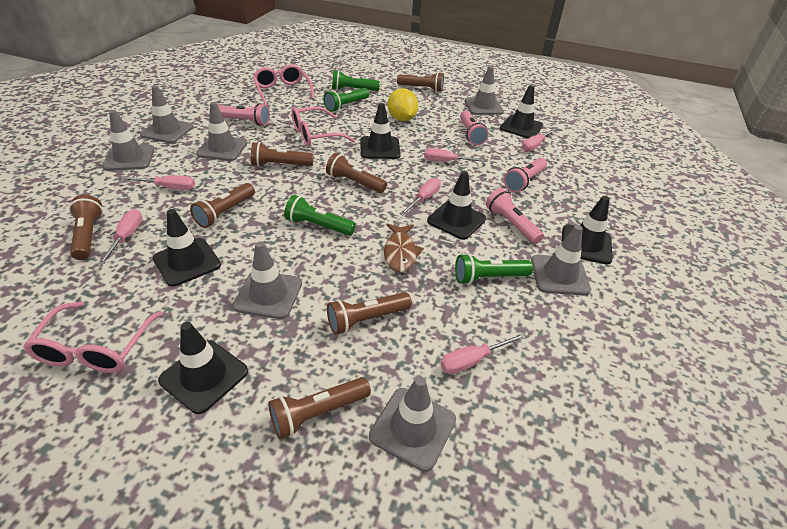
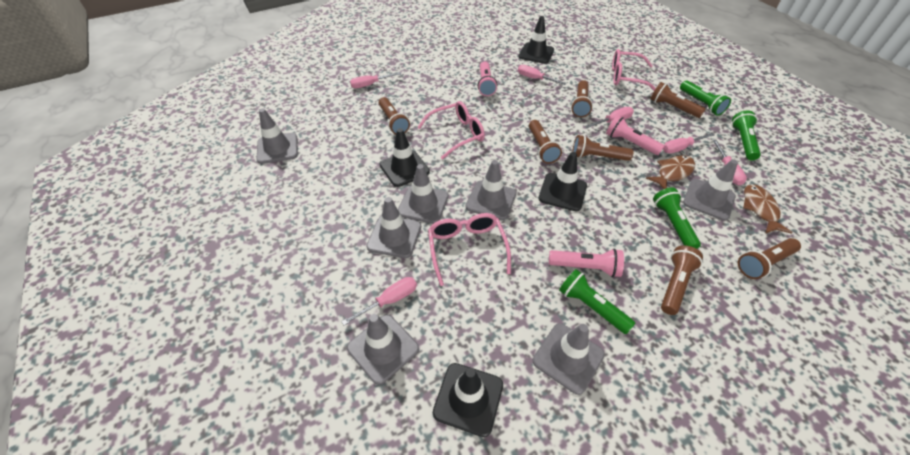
black traffic cone: 6 -> 4
brown fish: 1 -> 2
pink flashlight: 4 -> 3
yellow lemon: 1 -> 0

